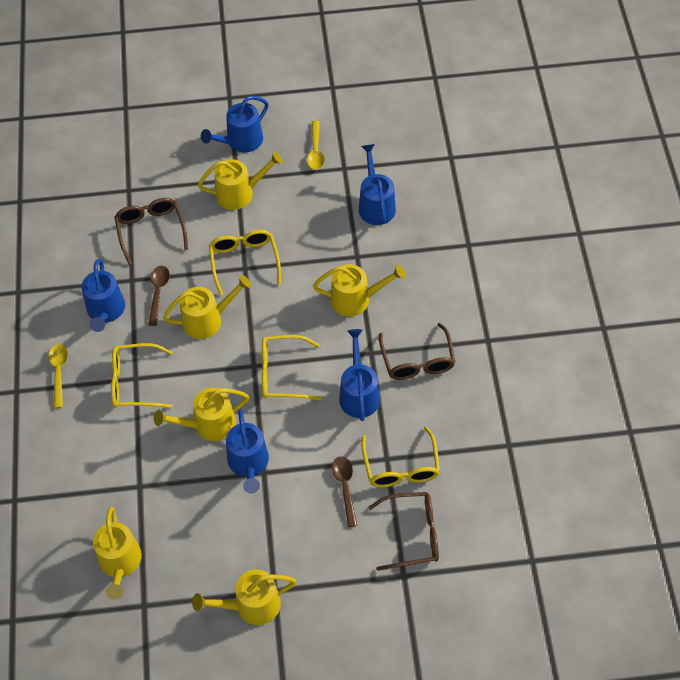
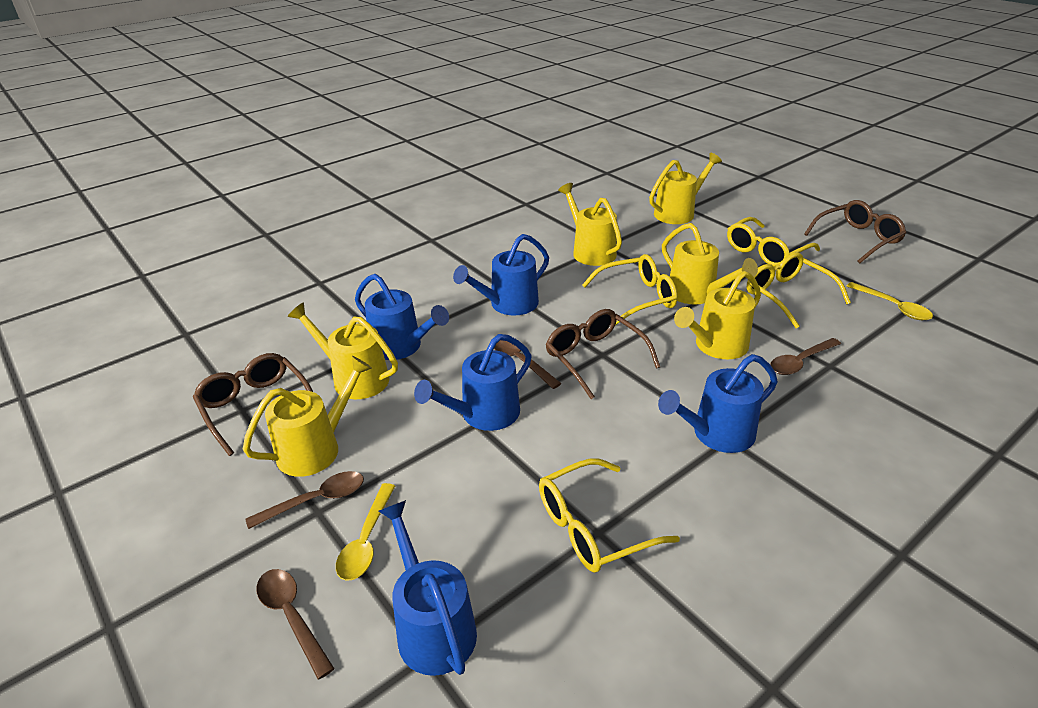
brown spoon: 2 -> 4

